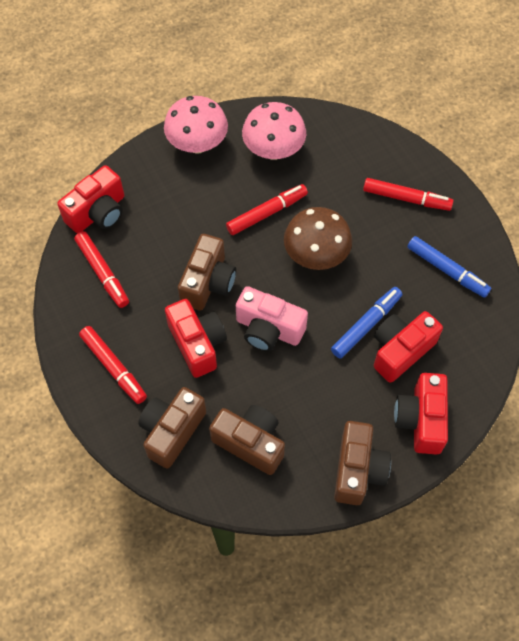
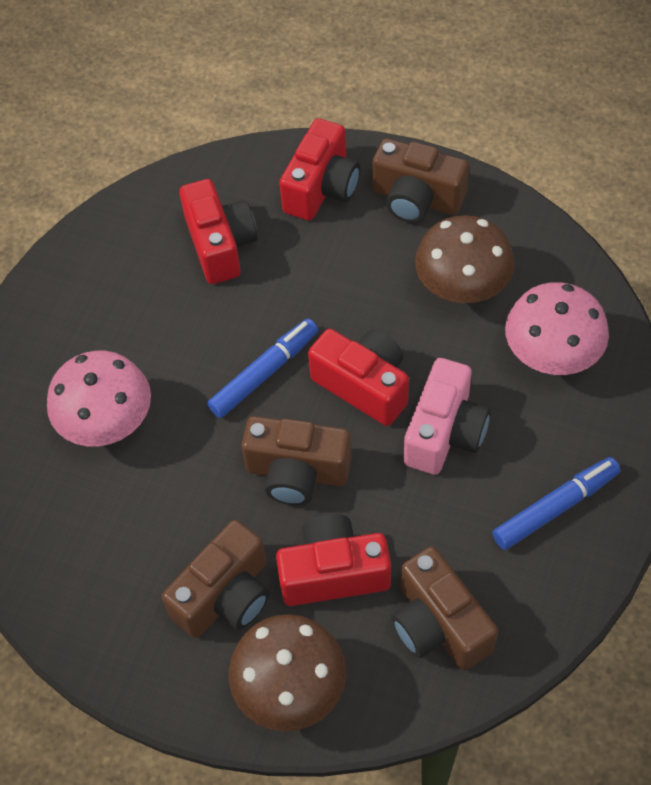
brown mushroom: 1 -> 2
red marker: 4 -> 0

